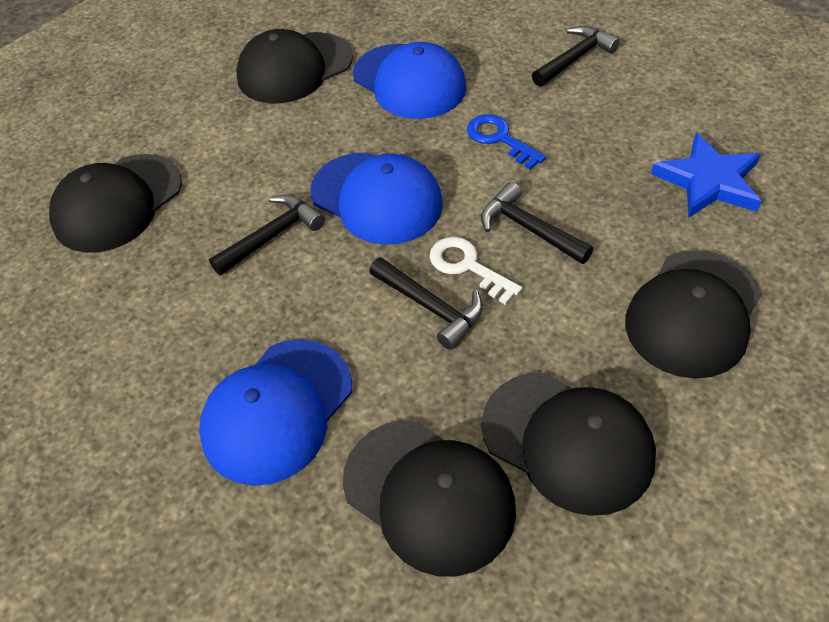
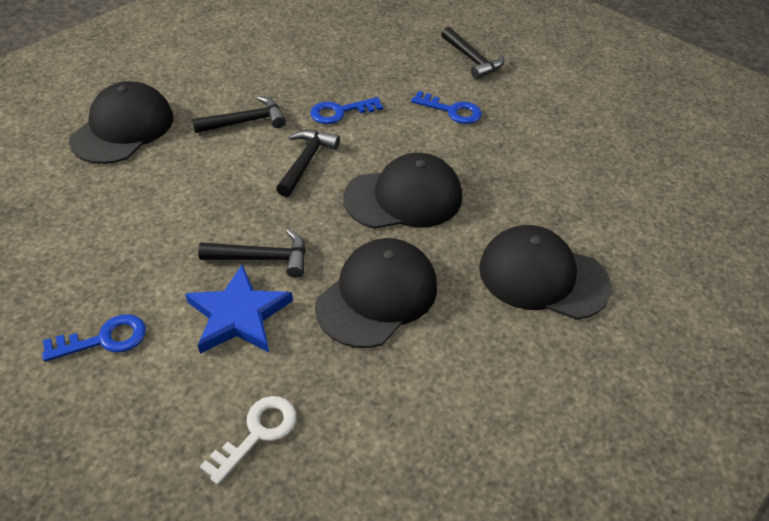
black cap: 5 -> 4
blue cap: 3 -> 0
blue key: 1 -> 3

